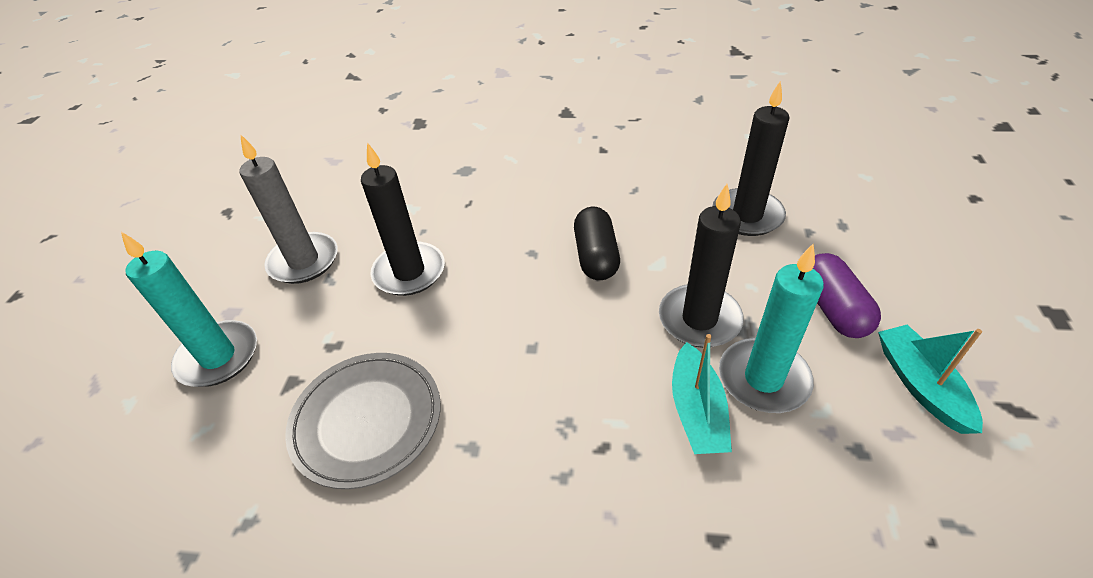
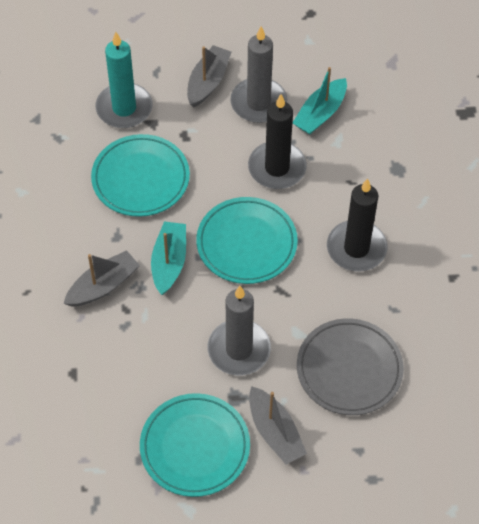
black candle: 3 -> 2
black capsule: 1 -> 0
grey boat: 0 -> 3
grey candle: 1 -> 2
purple capsule: 1 -> 0
turquoise candle: 2 -> 1
turquoise plate: 0 -> 3

